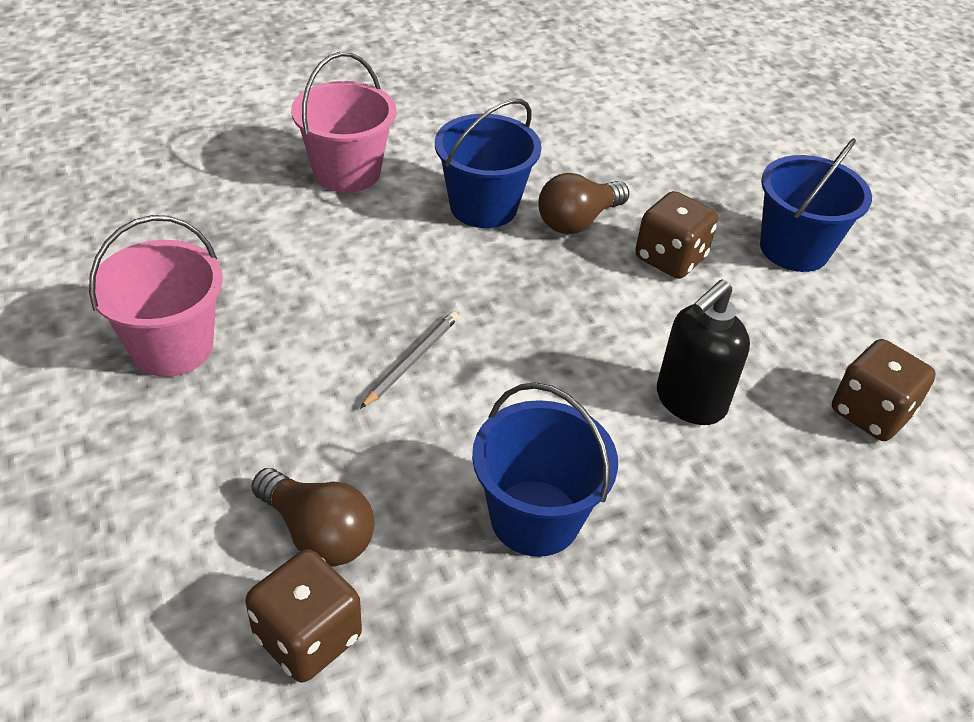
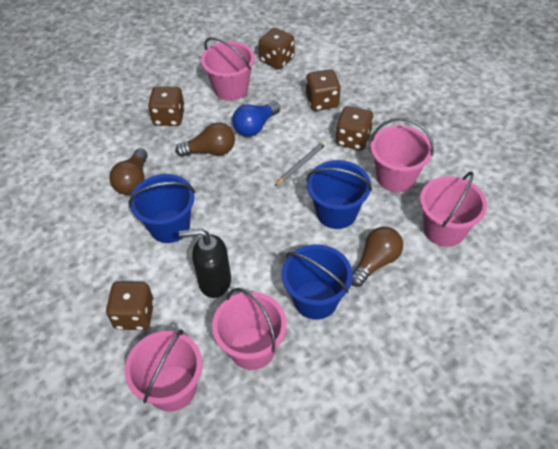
blue light bulb: 0 -> 1
brown dice: 3 -> 5
brown light bulb: 2 -> 3
pink bucket: 2 -> 5

